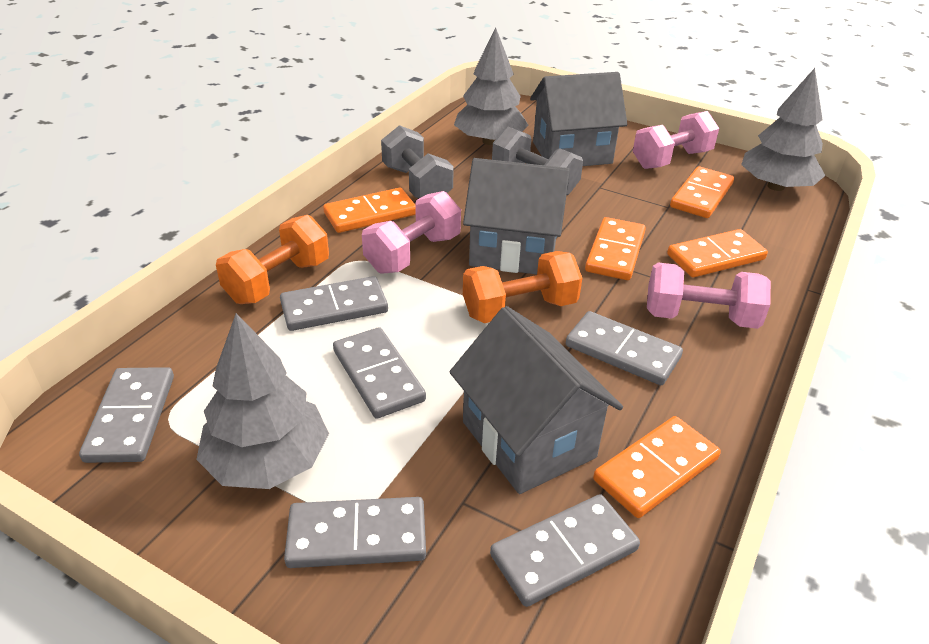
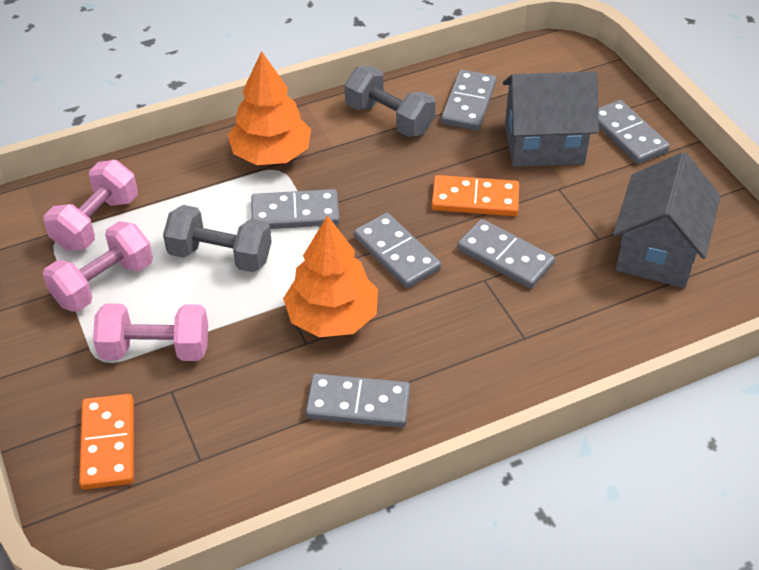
grey house: 3 -> 2
grey tree: 3 -> 0
orange domino: 5 -> 2
orange dumbbell: 2 -> 0
orange tree: 0 -> 2

